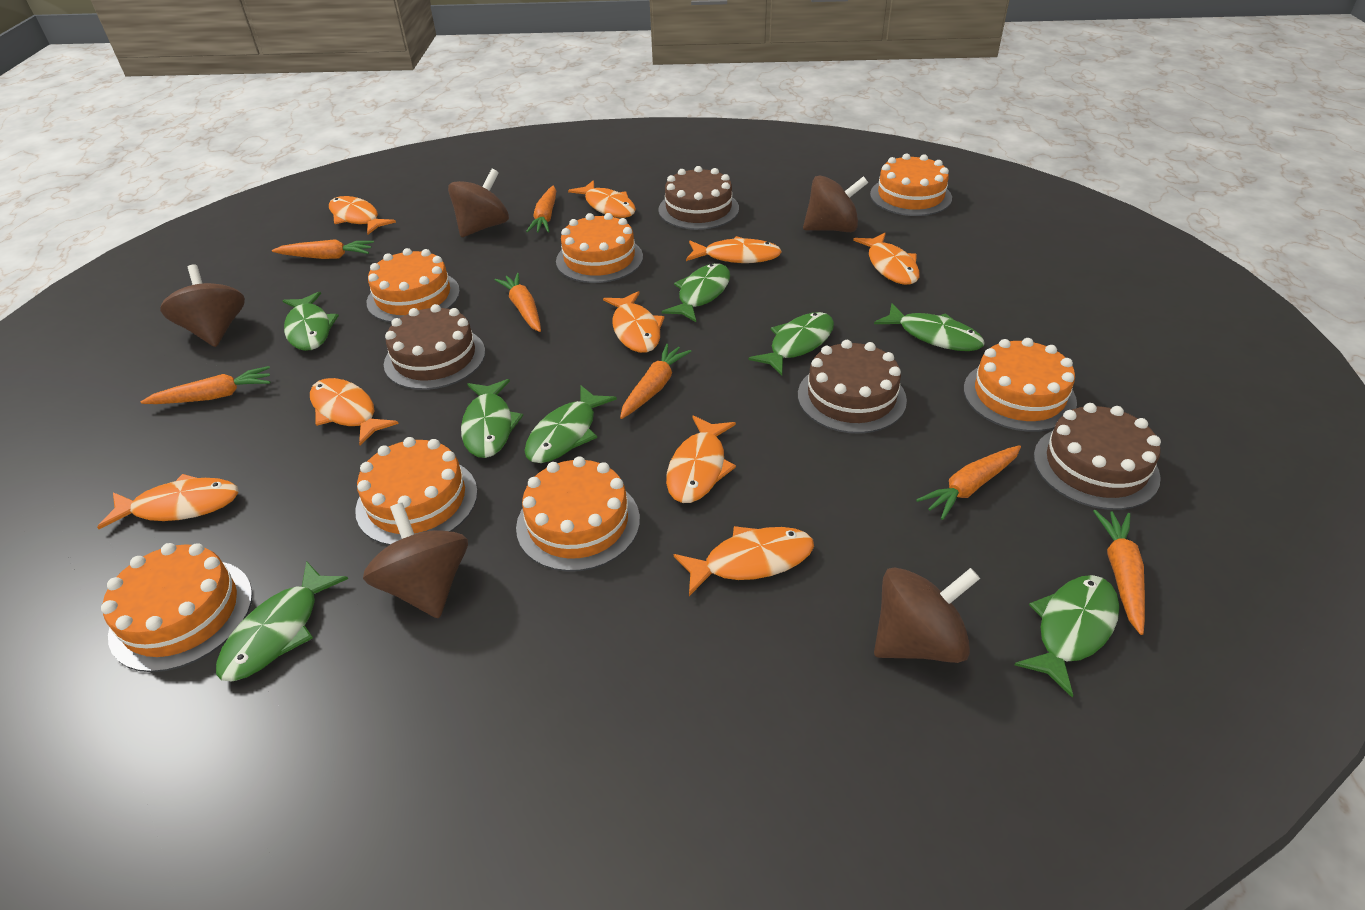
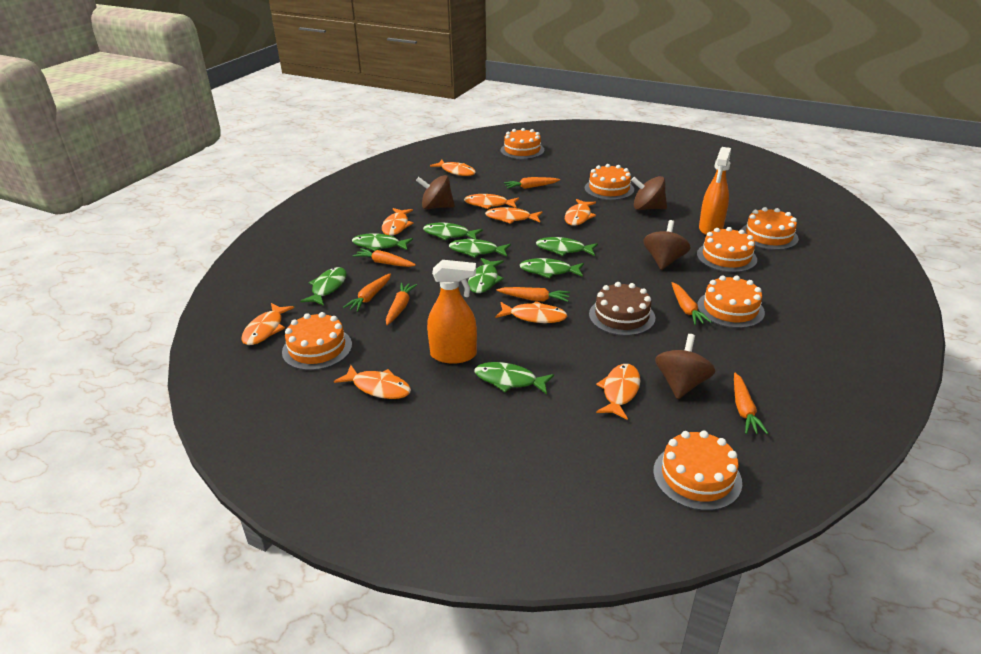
brown cake: 4 -> 1
brown spinning top: 5 -> 4
orange spray bottle: 0 -> 2

